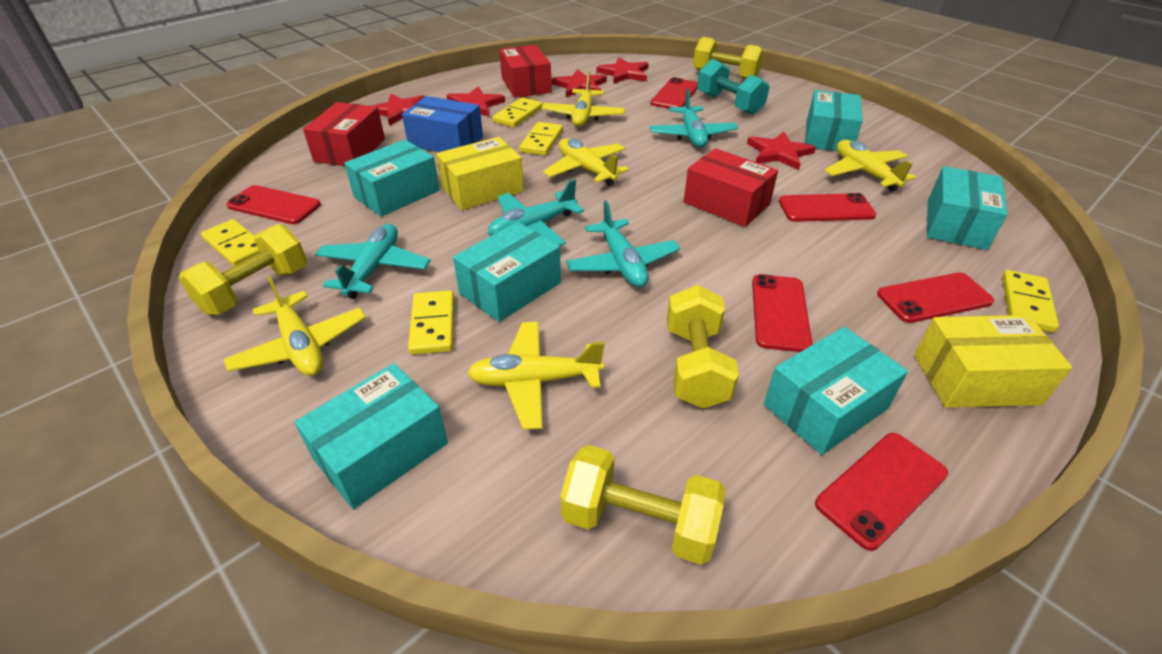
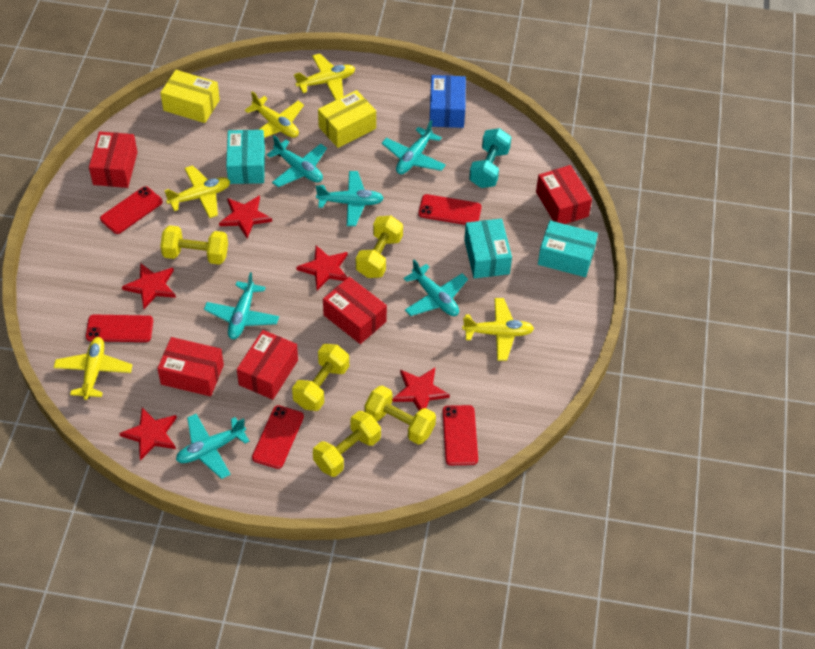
red box: 3 -> 5
red phone: 6 -> 5
turquoise box: 6 -> 3
turquoise plane: 4 -> 6
yellow domino: 5 -> 0
yellow dumbbell: 4 -> 5

